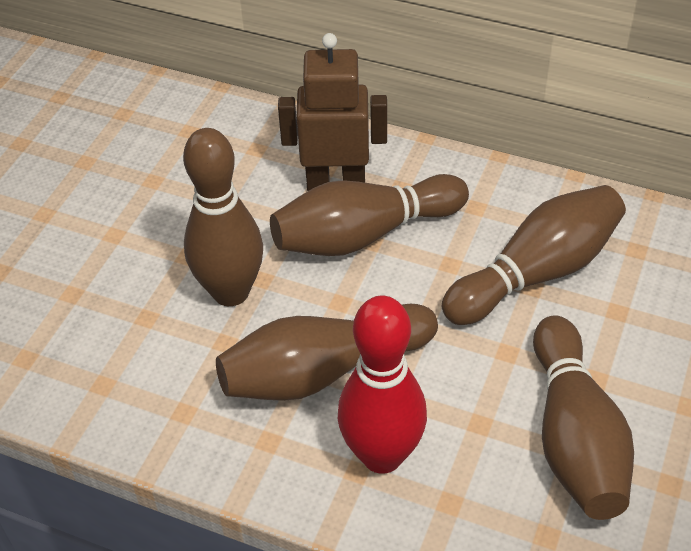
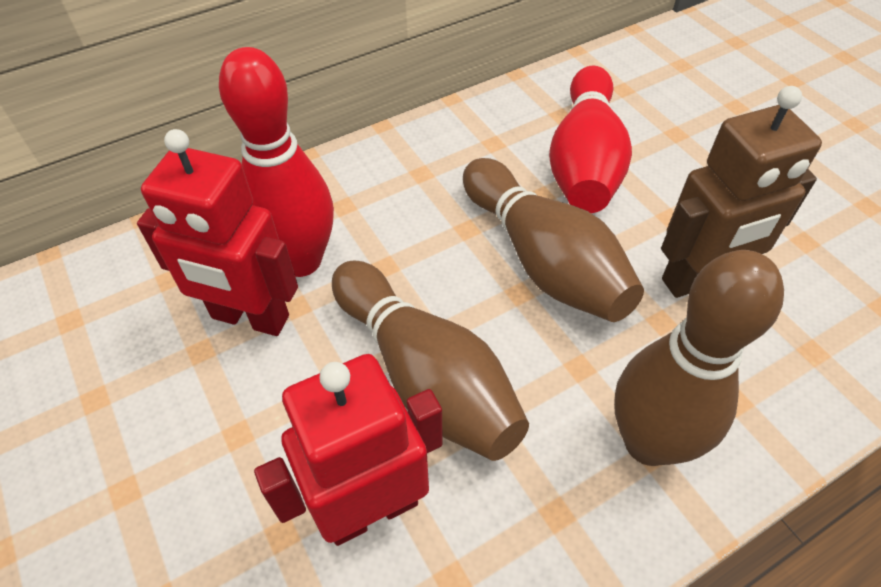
brown bowling pin: 5 -> 3
red bowling pin: 1 -> 2
red robot: 0 -> 2

